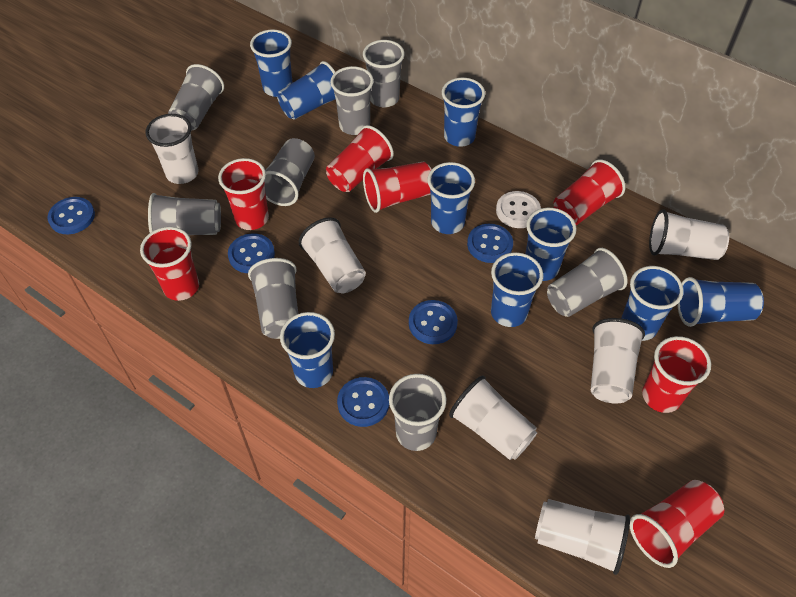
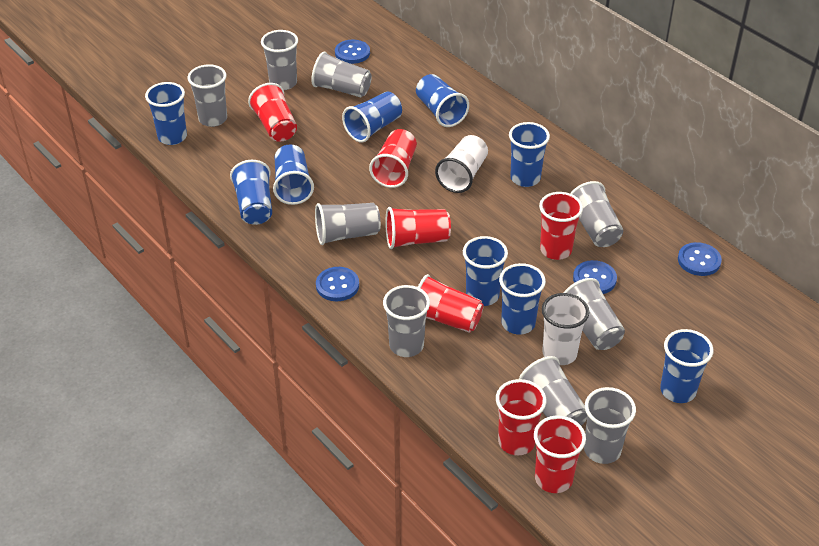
blue button: 5 -> 4
grey cup: 8 -> 9
white button: 1 -> 0
white cup: 6 -> 2

